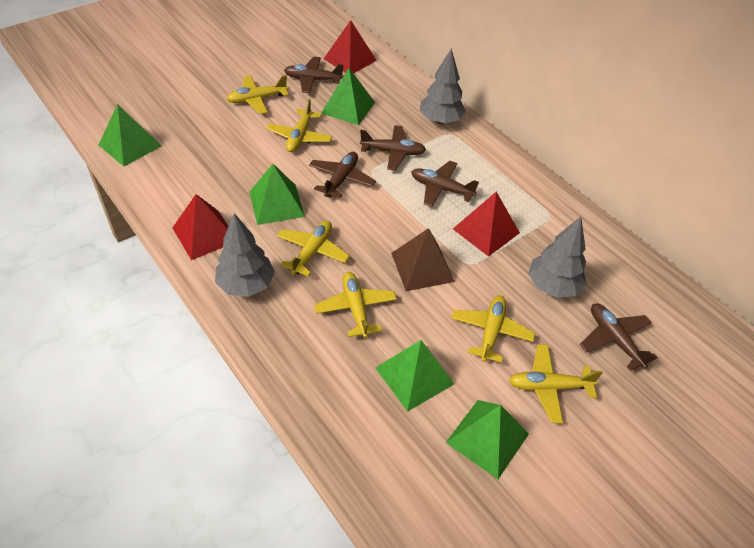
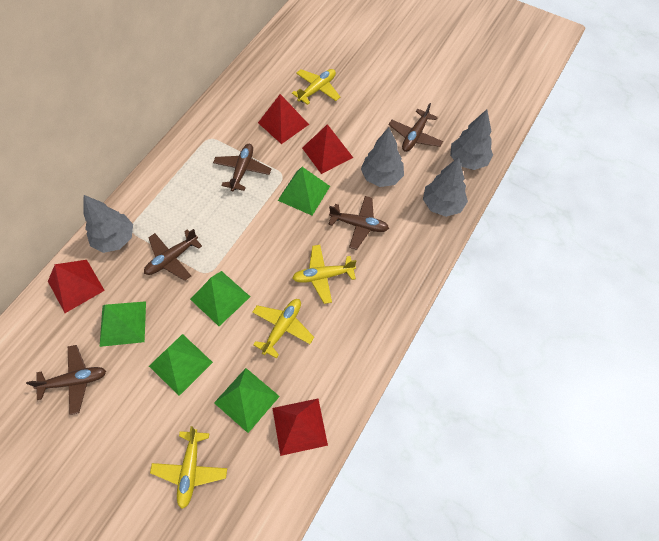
brown pyramid: 1 -> 0
grey tree: 3 -> 4
red pyramid: 3 -> 4
yellow plane: 6 -> 4

